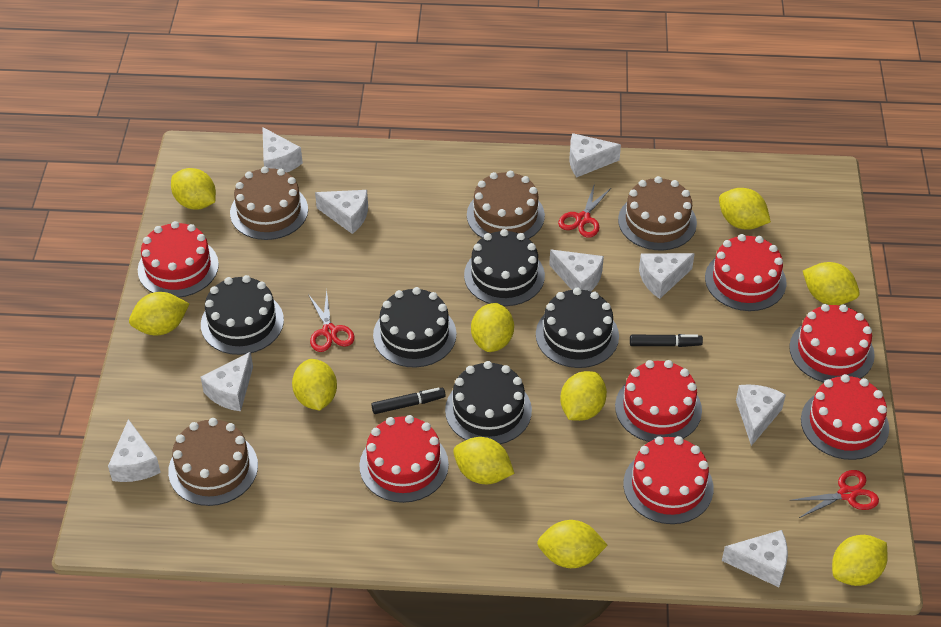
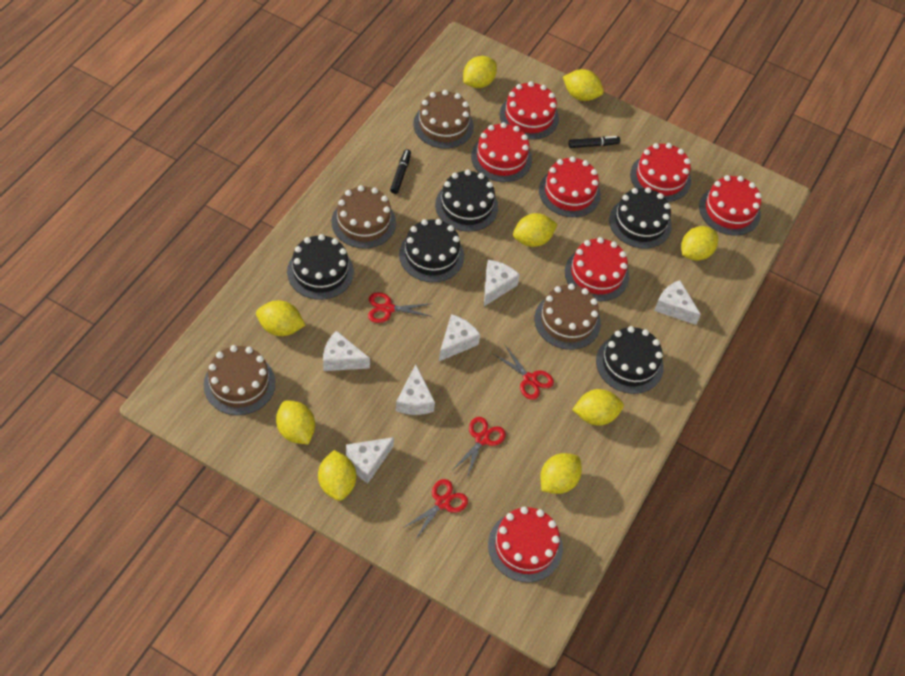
red scissors: 3 -> 4
white cheese: 9 -> 6
yellow lemon: 10 -> 9

